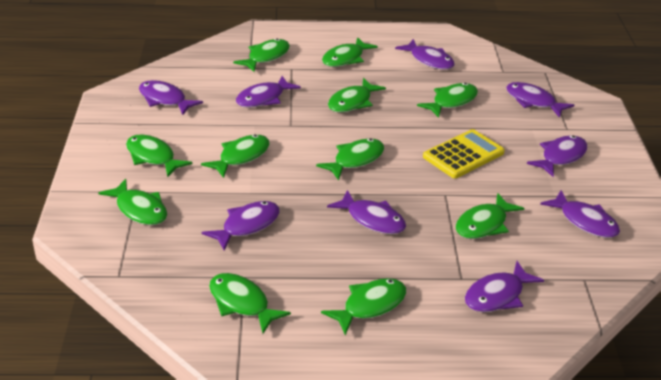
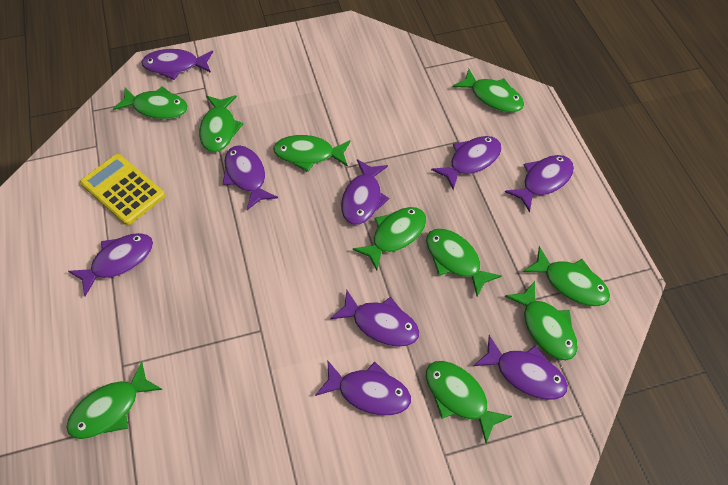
green fish: 11 -> 10

